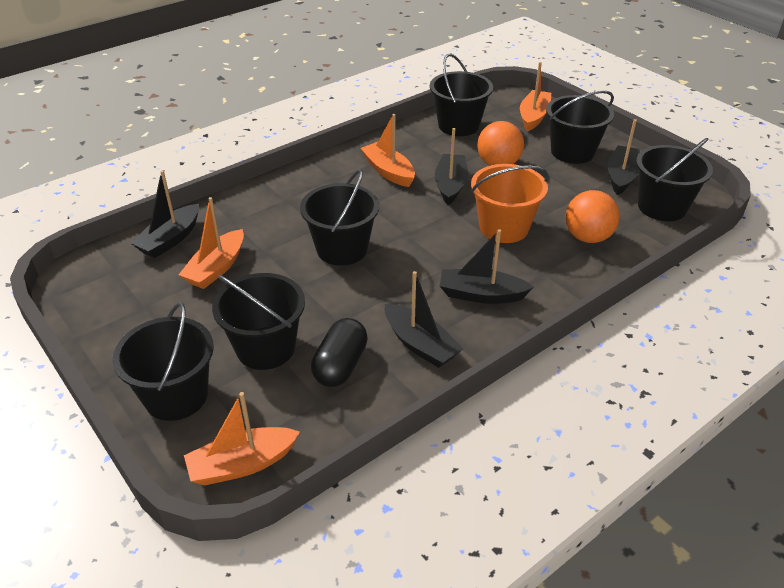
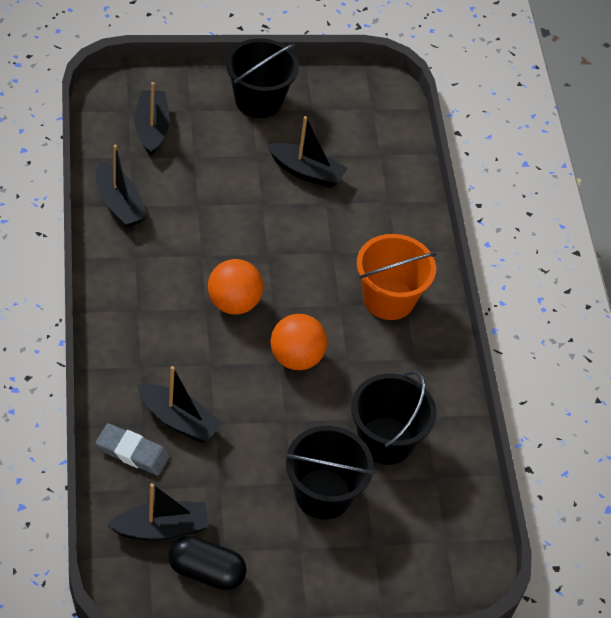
black bucket: 6 -> 3
grey eraser: 0 -> 1
orange boat: 4 -> 0

